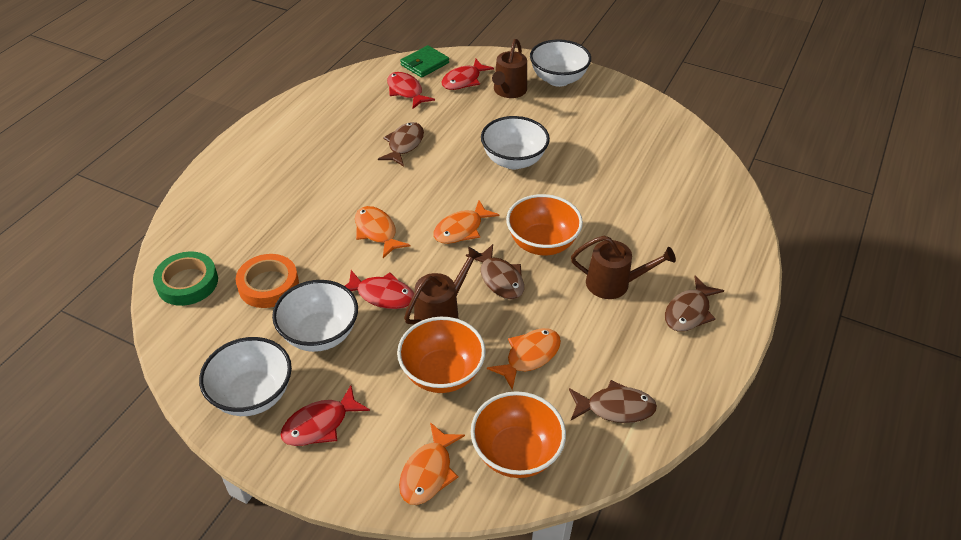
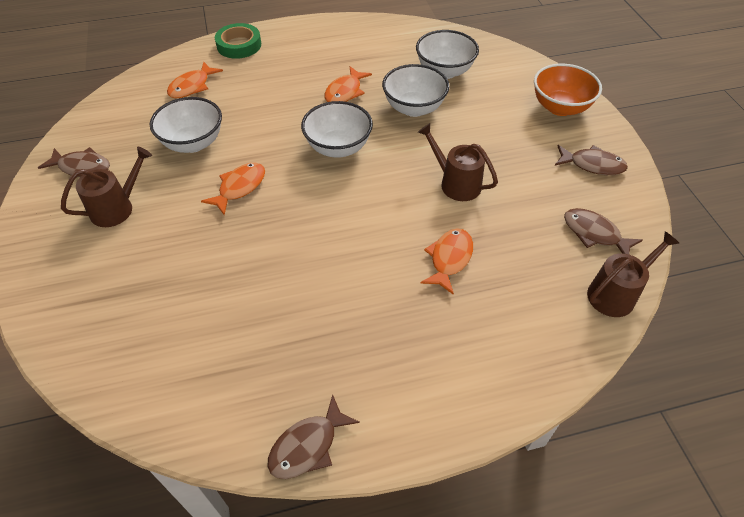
green wallet: 1 -> 0
orange bowl: 3 -> 1
orange tape: 1 -> 0
red fish: 4 -> 0

